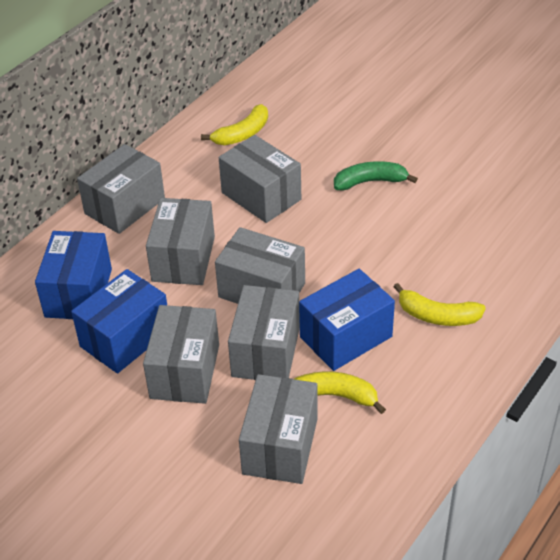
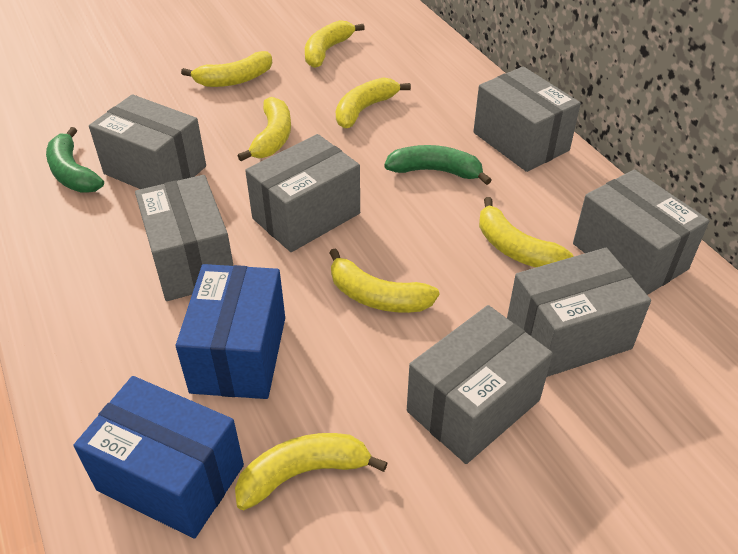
blue box: 3 -> 2
green banana: 1 -> 2
yellow banana: 3 -> 7

